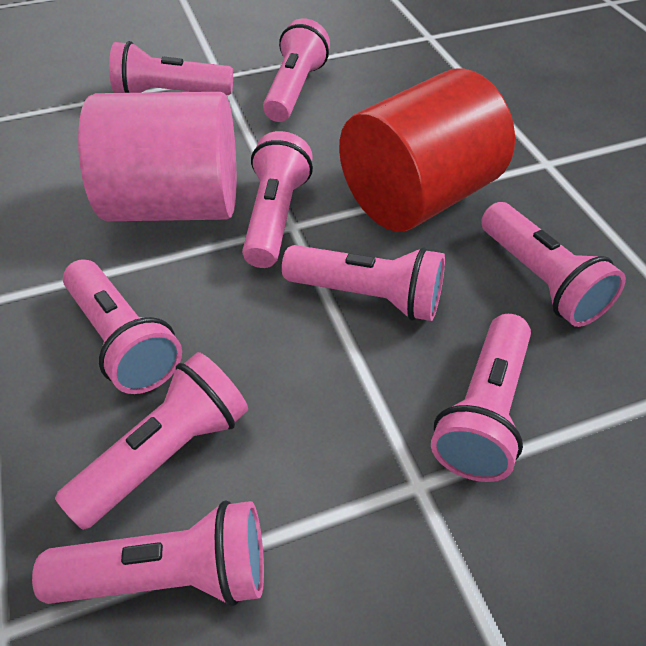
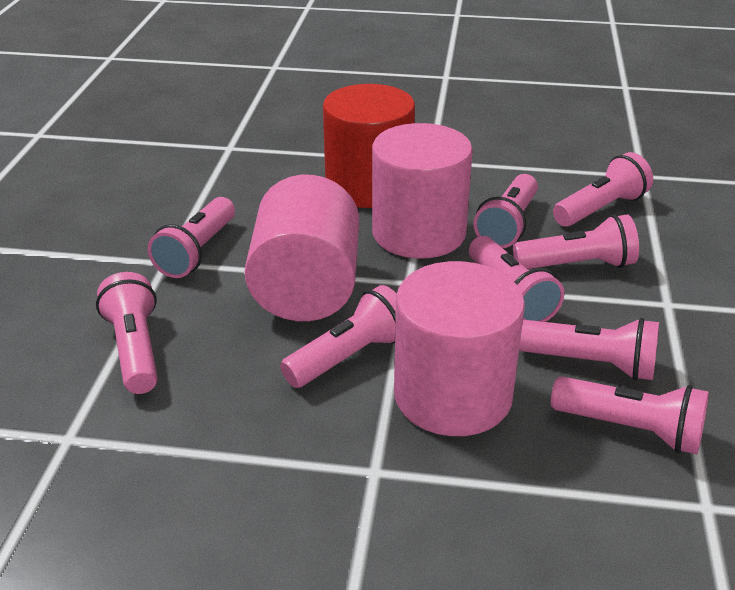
pink cylinder: 1 -> 3

